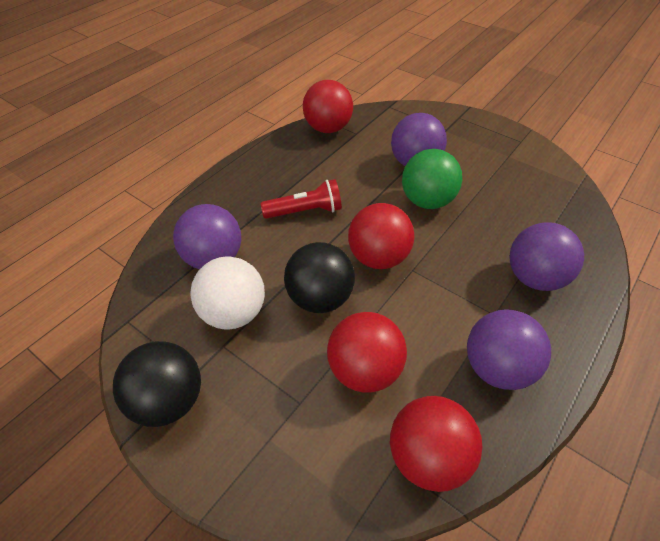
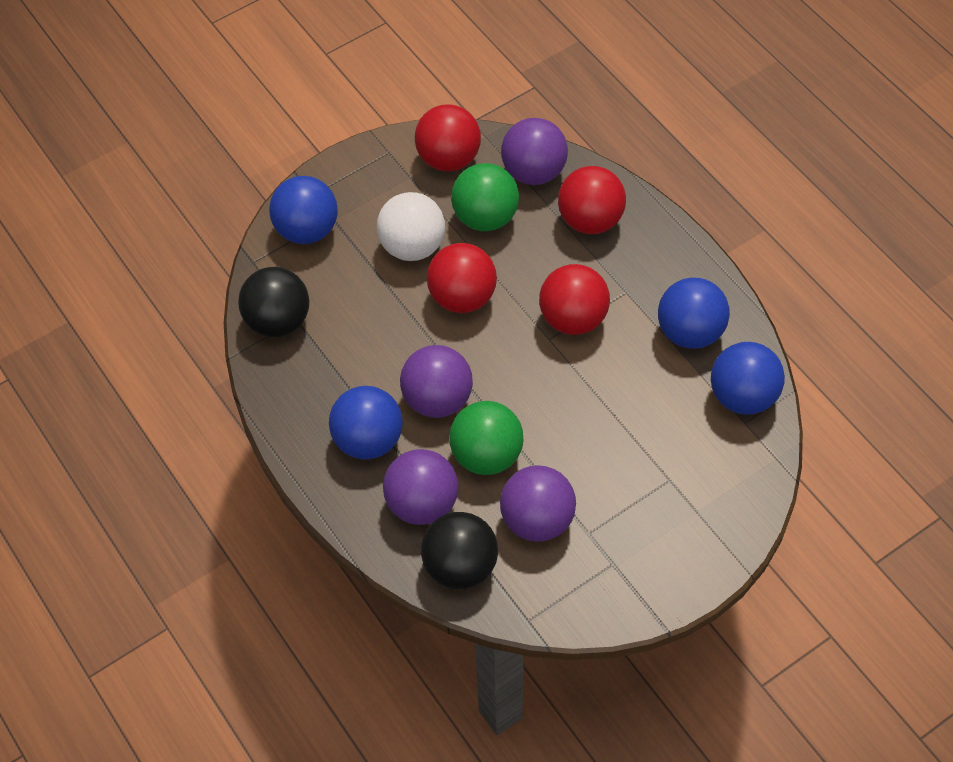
blue ball: 0 -> 4
green ball: 1 -> 2
red flashlight: 1 -> 0

